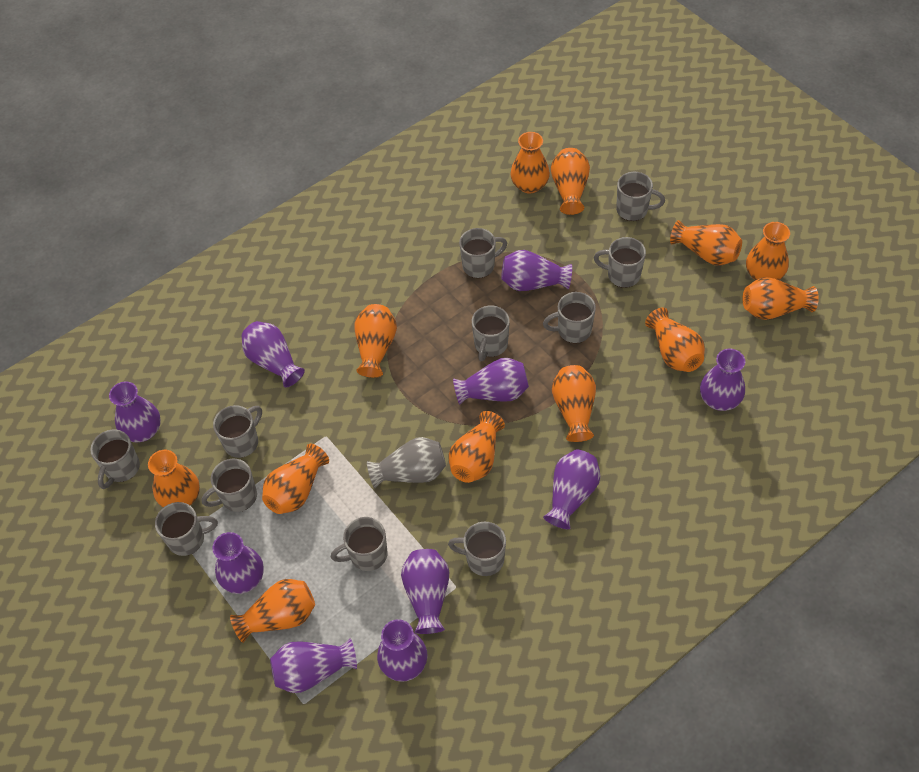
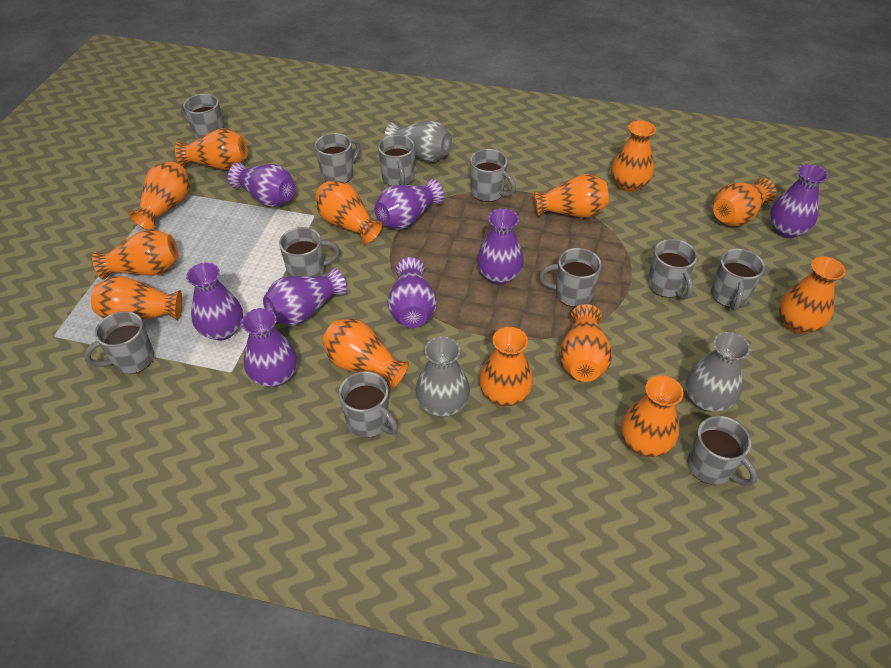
grey vase: 1 -> 3
orange vase: 12 -> 13
purple vase: 10 -> 8

